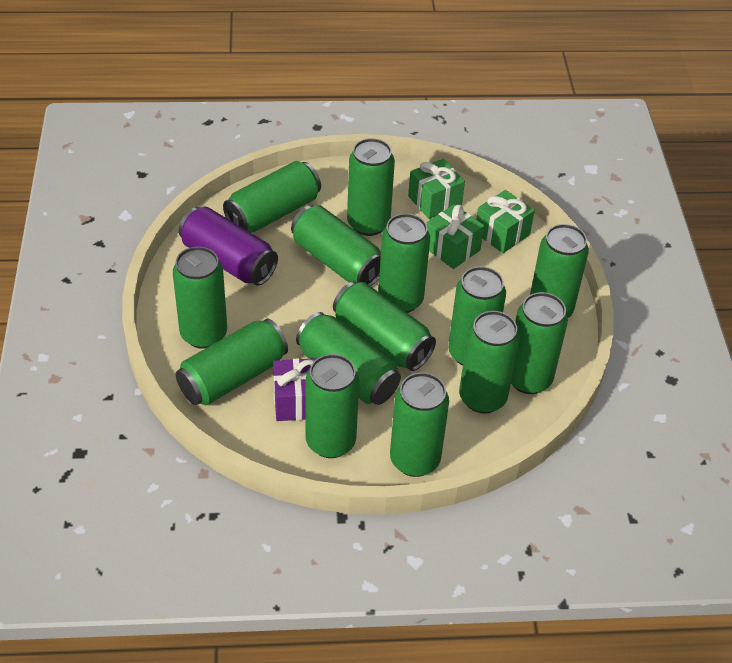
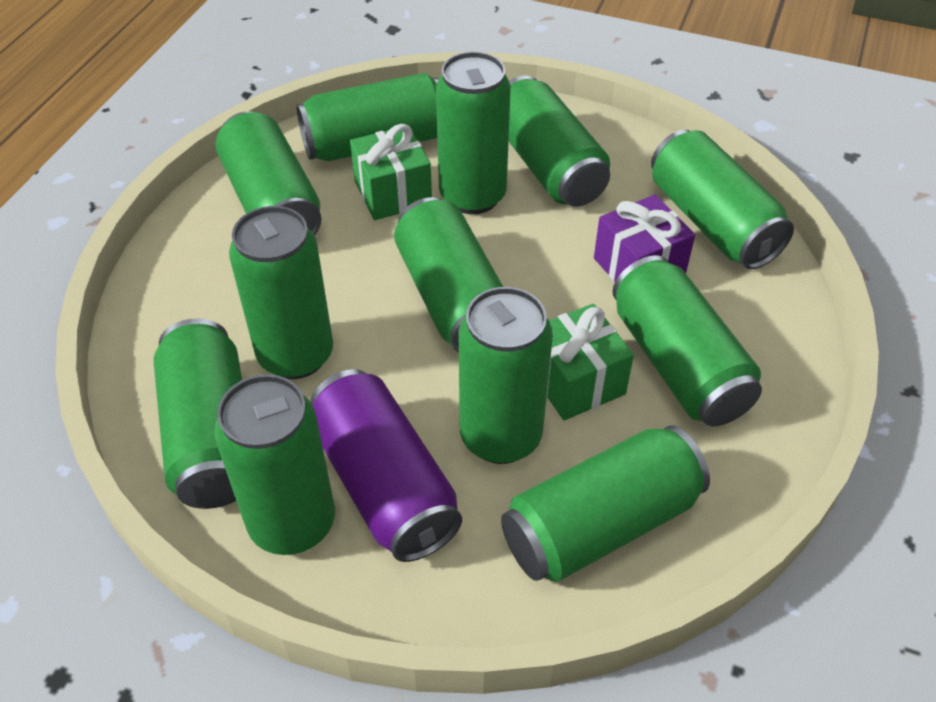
green can: 14 -> 12
green gift: 3 -> 2

